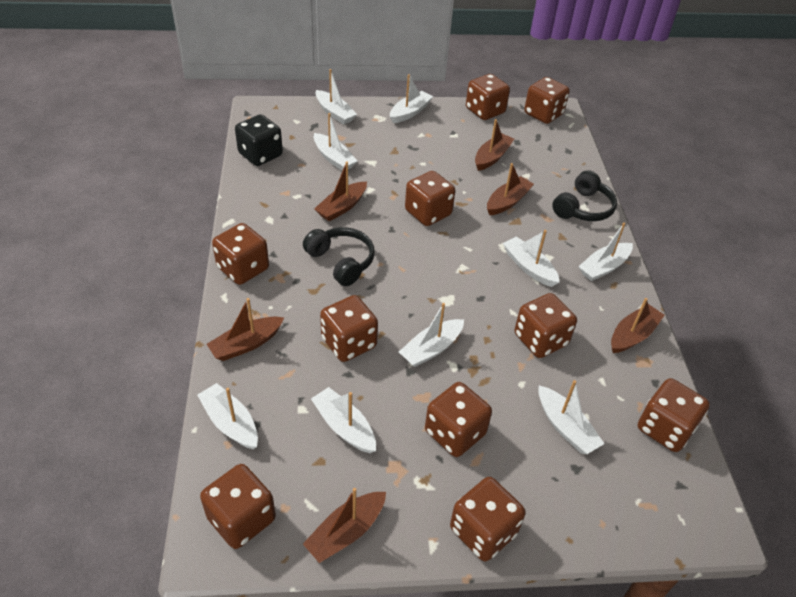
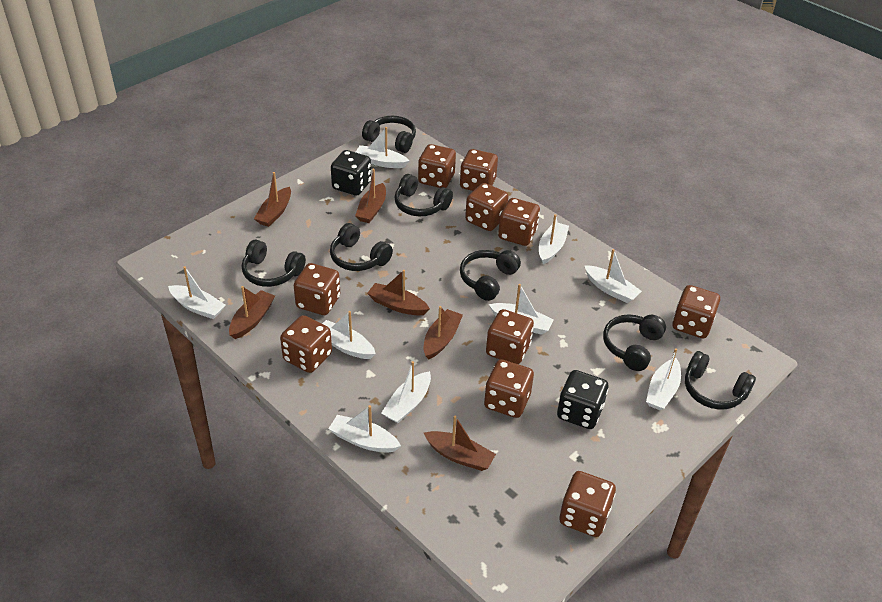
black dice: 1 -> 2
black headphones: 2 -> 7

